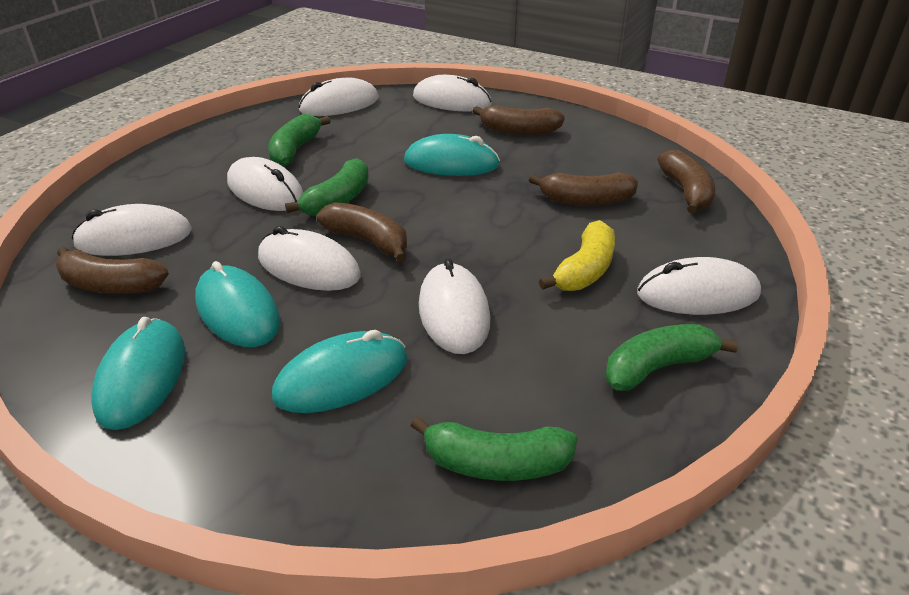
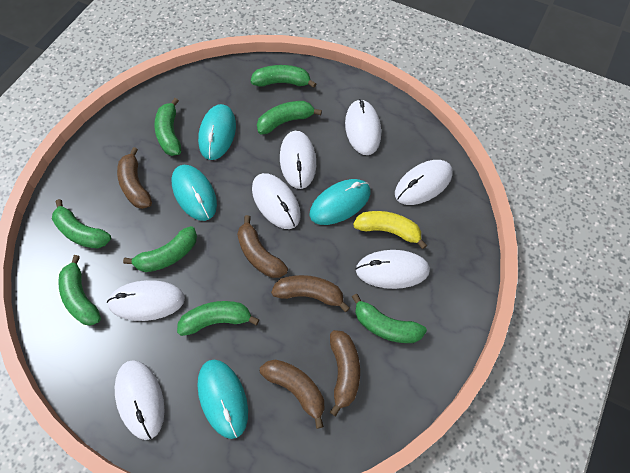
green banana: 4 -> 8

